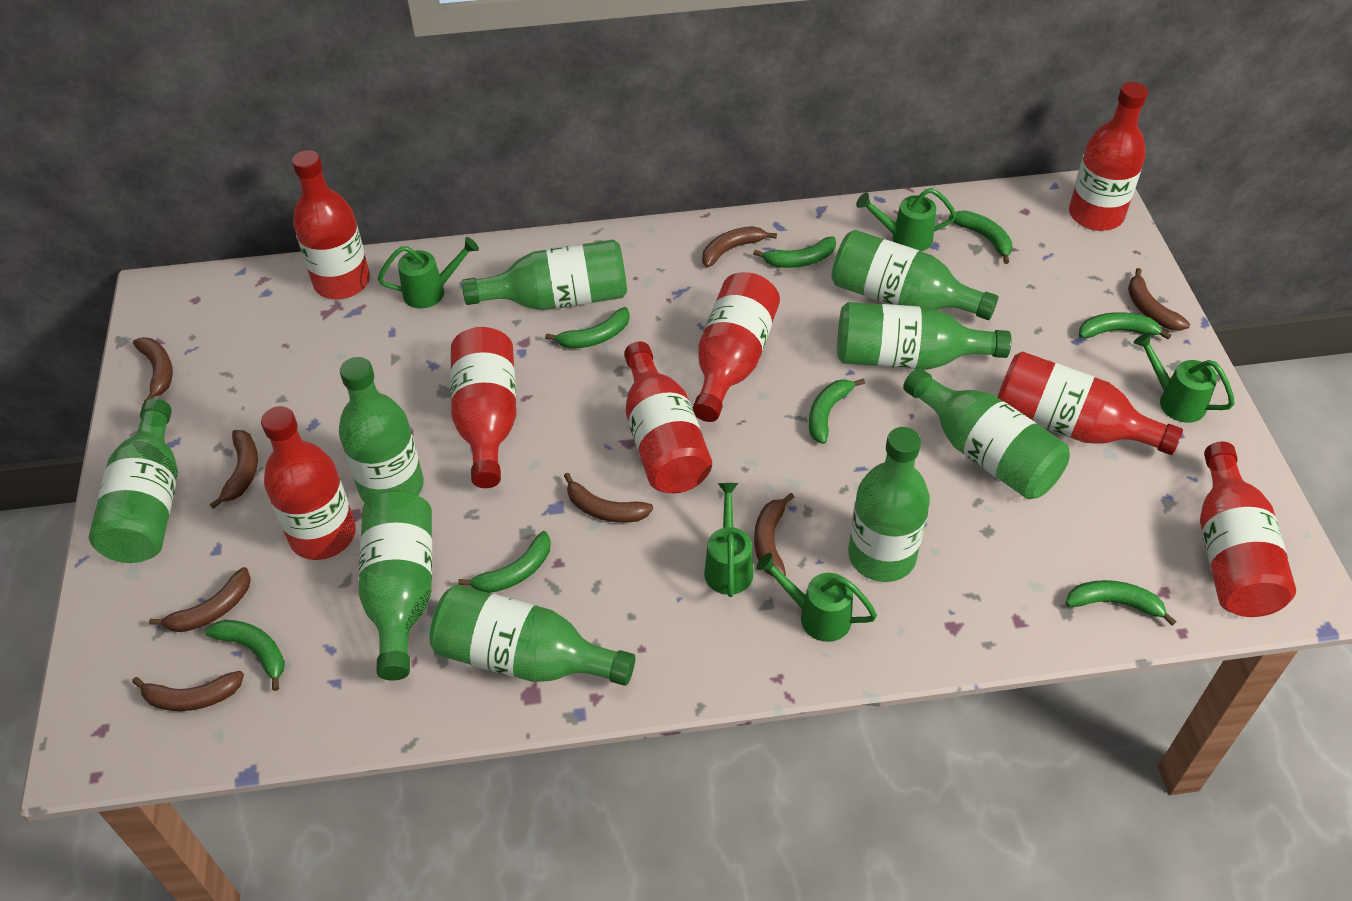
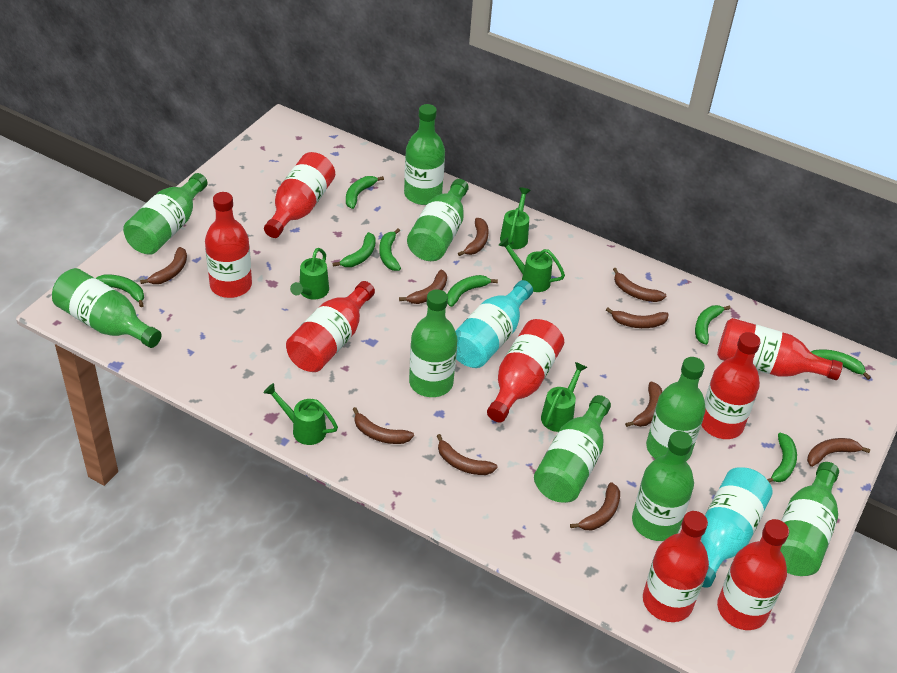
brown banana: 8 -> 10
turquoise bottle: 0 -> 2

